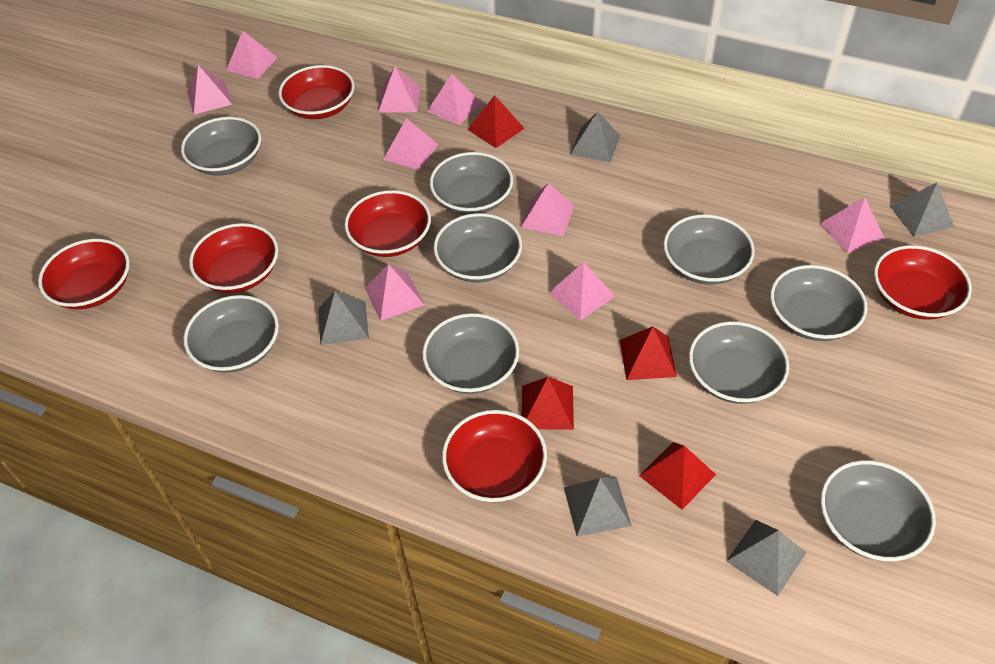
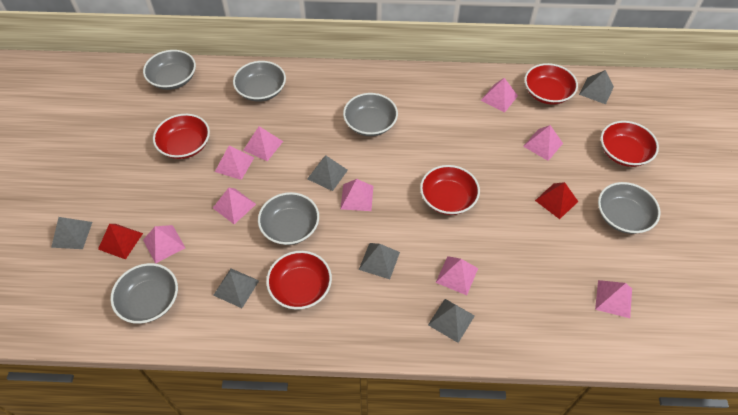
grey bowl: 9 -> 6
grey pyramid: 5 -> 6
red bowl: 6 -> 5
red pyramid: 4 -> 2

